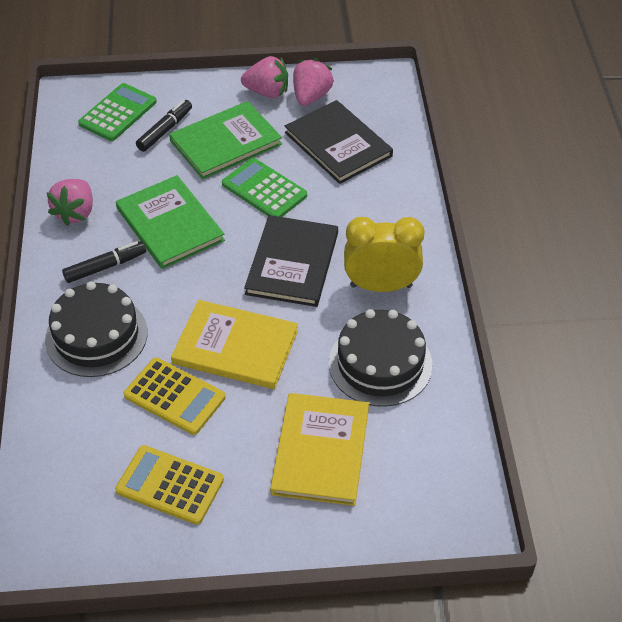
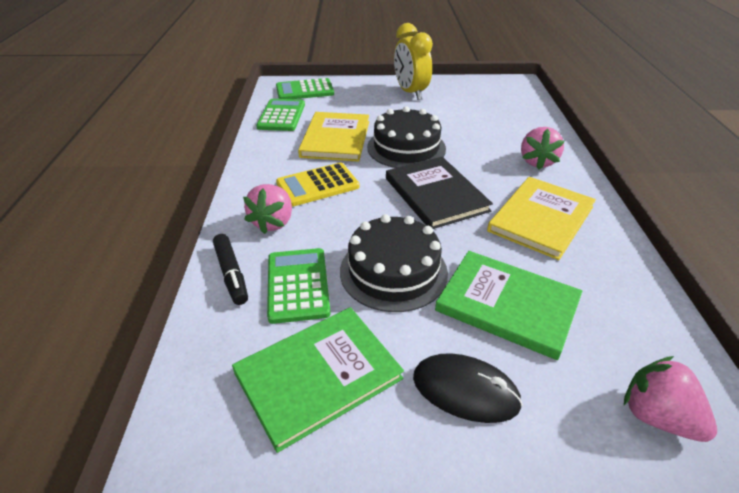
black book: 2 -> 1
black marker: 2 -> 1
black mouse: 0 -> 1
green calculator: 2 -> 3
yellow calculator: 2 -> 1

